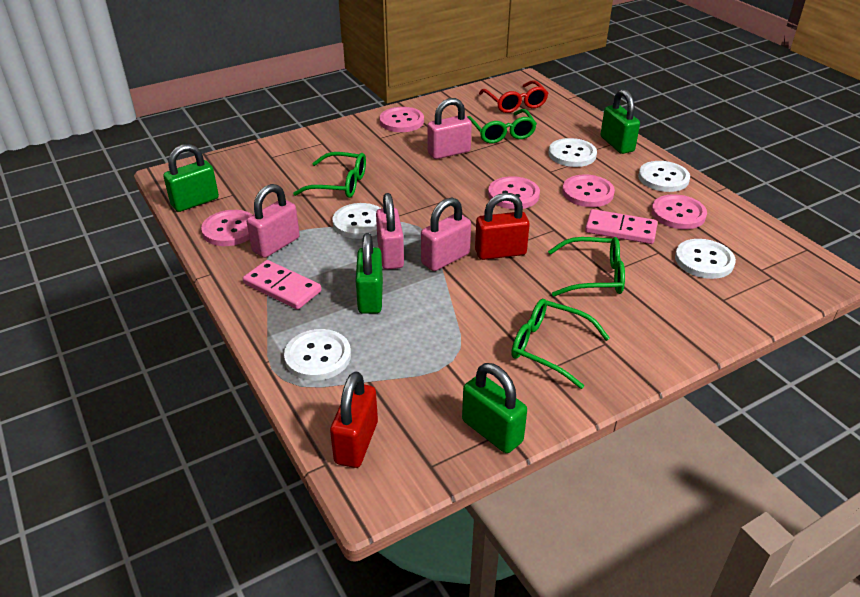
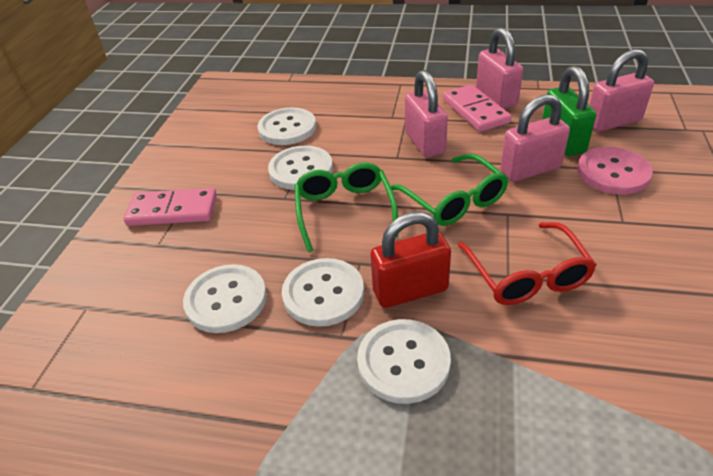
green glasses: 4 -> 2
green padlock: 4 -> 1
pink button: 5 -> 1
red padlock: 2 -> 1

